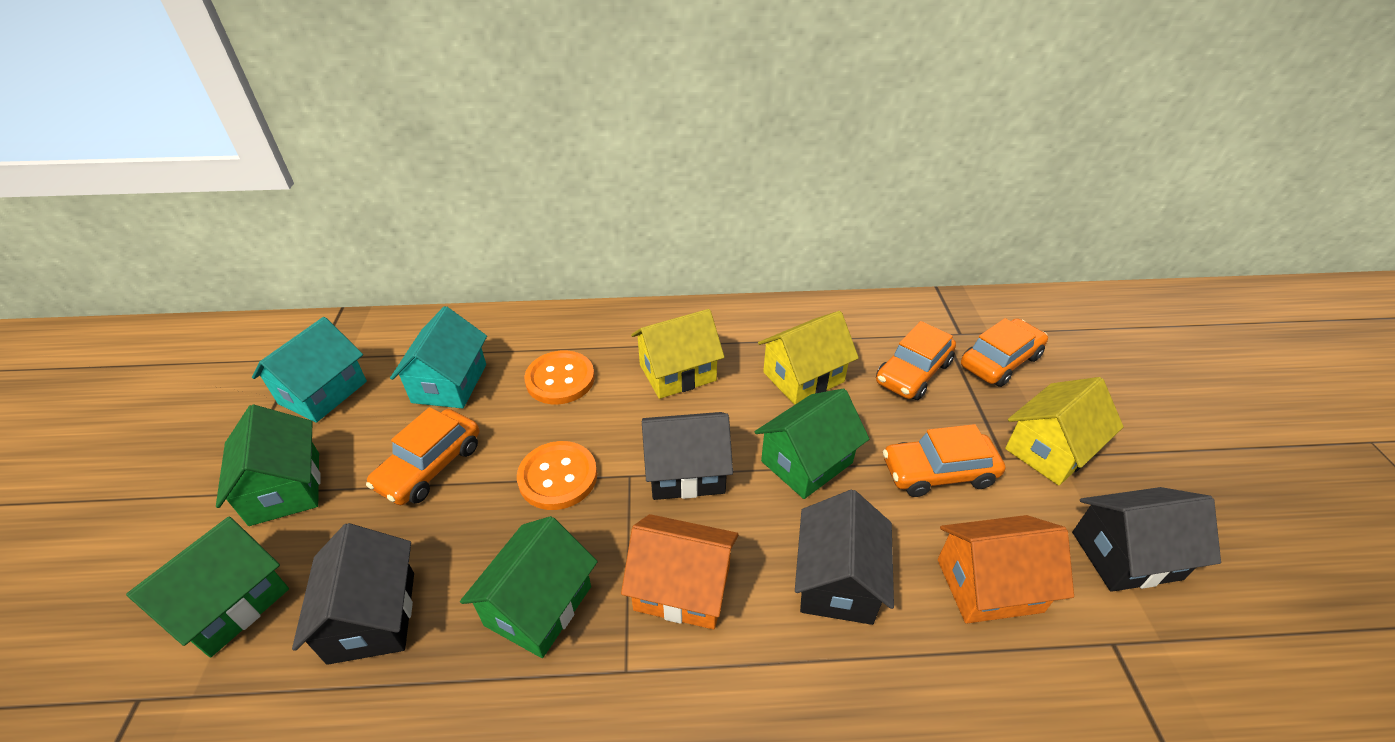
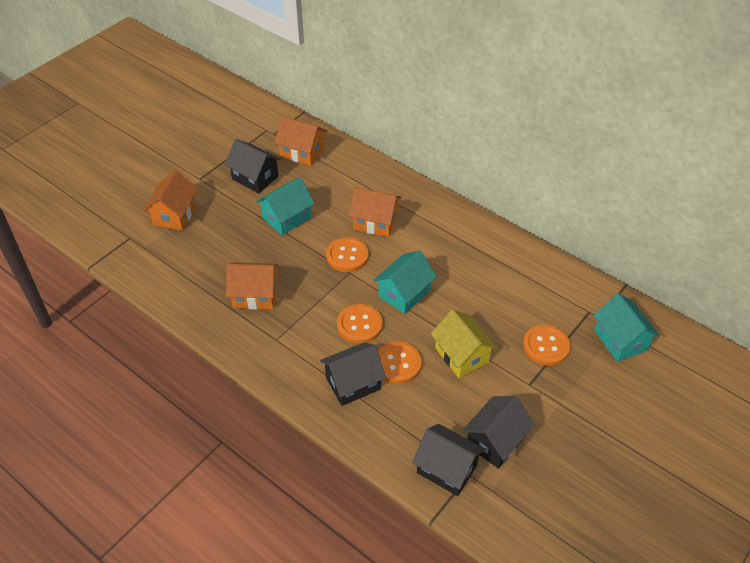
green house: 4 -> 0
orange button: 2 -> 4
orange car: 4 -> 0
orange house: 2 -> 4
turquoise house: 2 -> 3
yellow house: 3 -> 1

